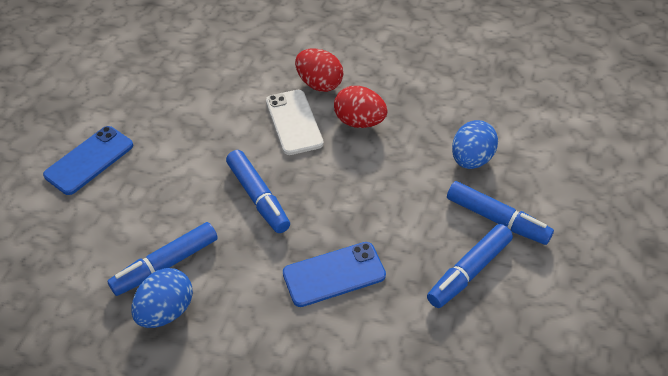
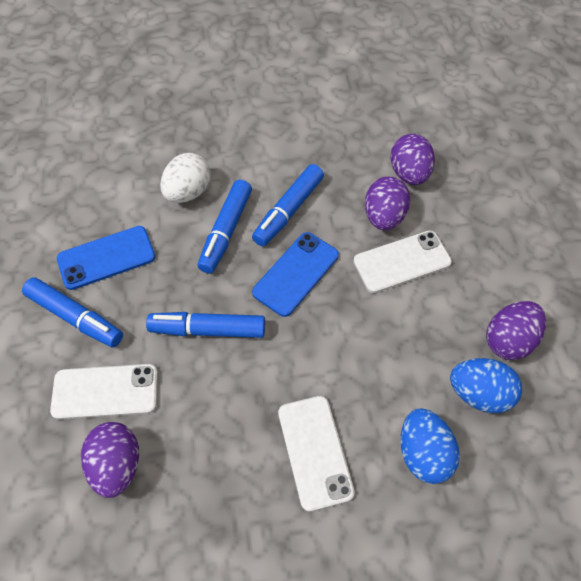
purple egg: 0 -> 4
red egg: 2 -> 0
white egg: 0 -> 1
white phone: 1 -> 3

